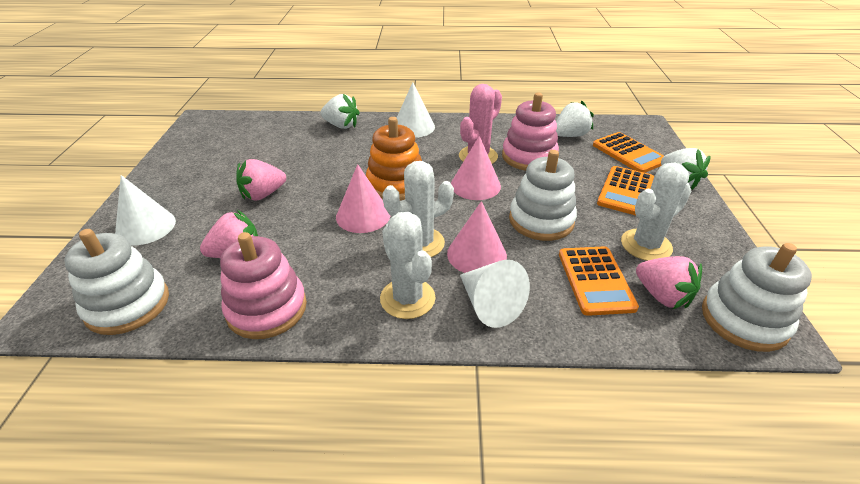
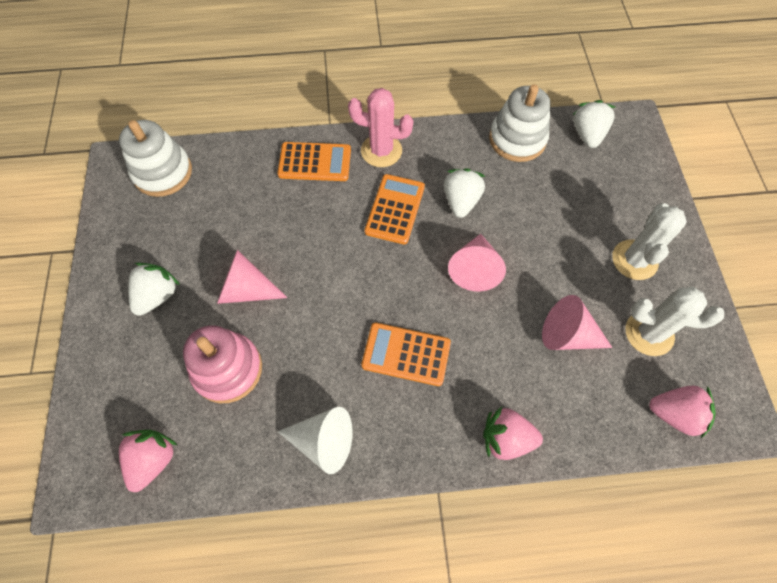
orange stacking toy: 1 -> 0
pink stacking toy: 2 -> 1
white cactus: 3 -> 2
white cone: 3 -> 1
white stacking toy: 3 -> 2

